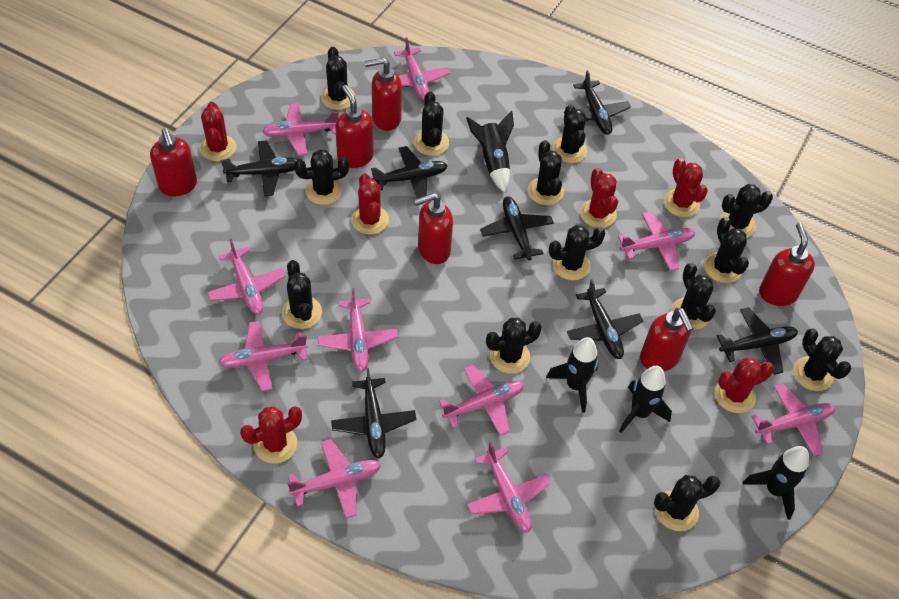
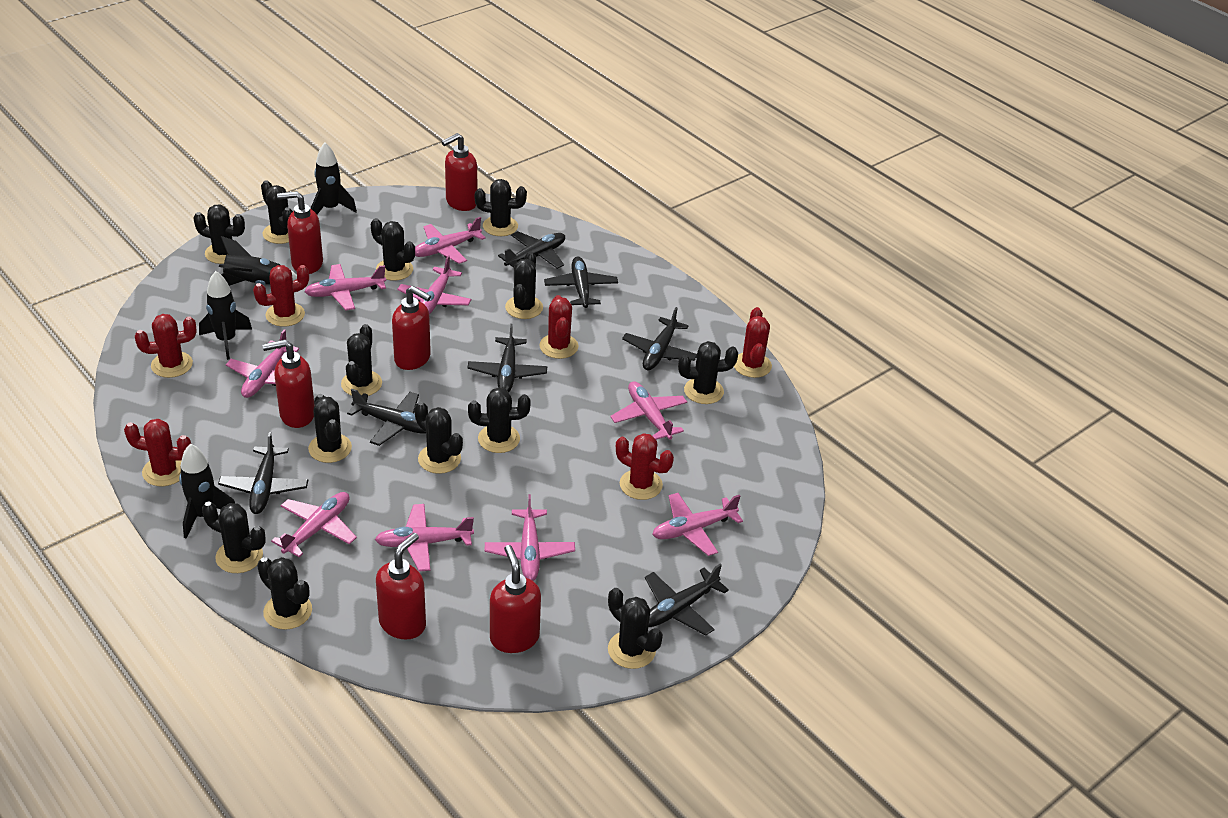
pink plane: 10 -> 9

